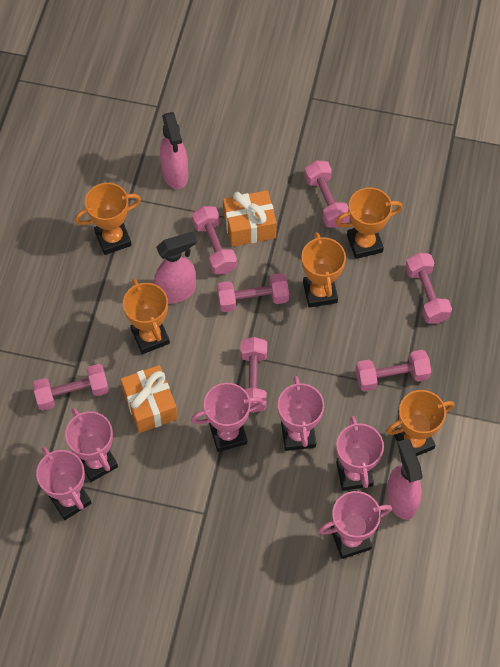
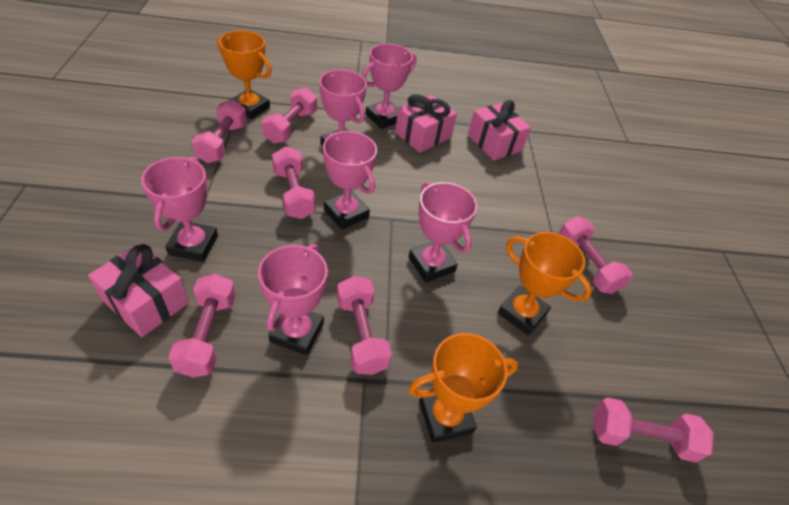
orange gift: 2 -> 0
orange trophy: 5 -> 3
pink gift: 0 -> 3
pink spray bottle: 3 -> 0

